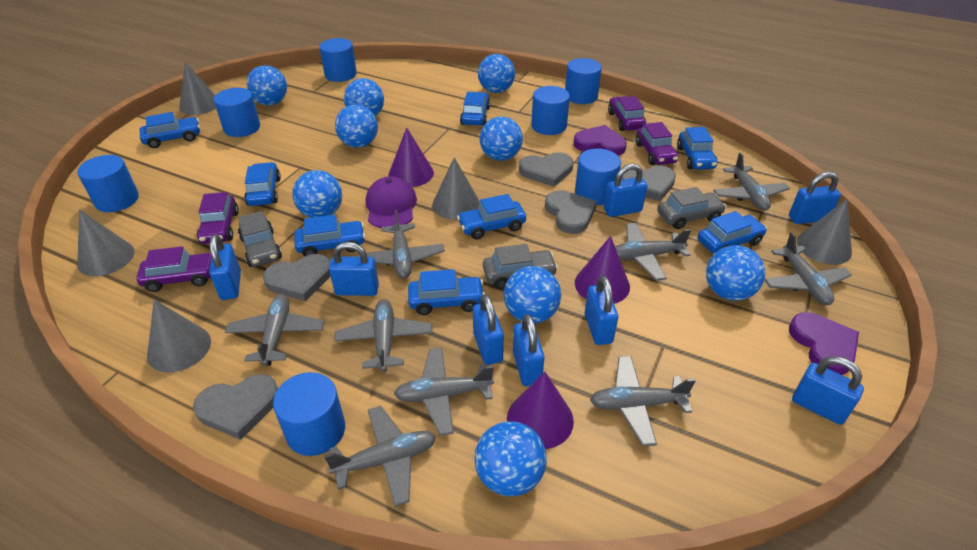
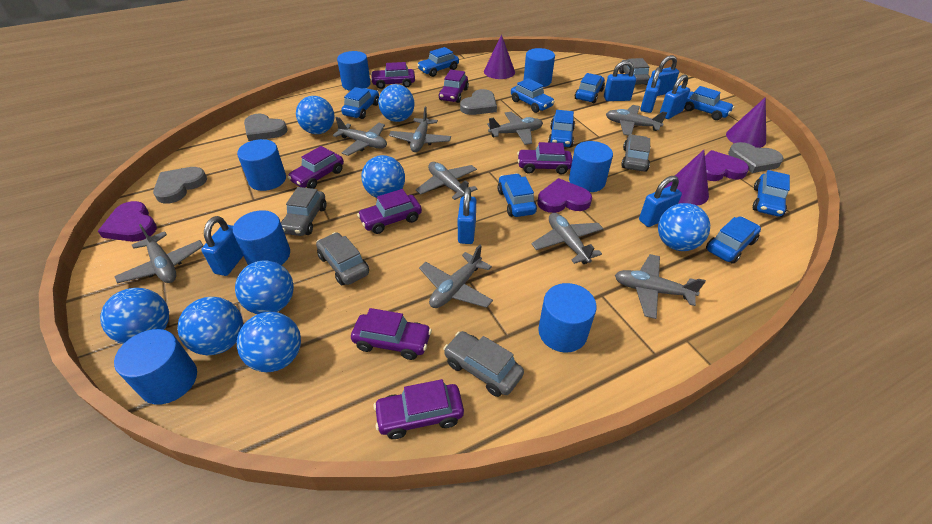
blue ball: 9 -> 8
blue car: 8 -> 9
blue padlock: 8 -> 7
grey car: 3 -> 5
grey cone: 5 -> 0
grey heart: 5 -> 4
purple cap: 1 -> 0
purple car: 4 -> 7
purple heart: 2 -> 3

